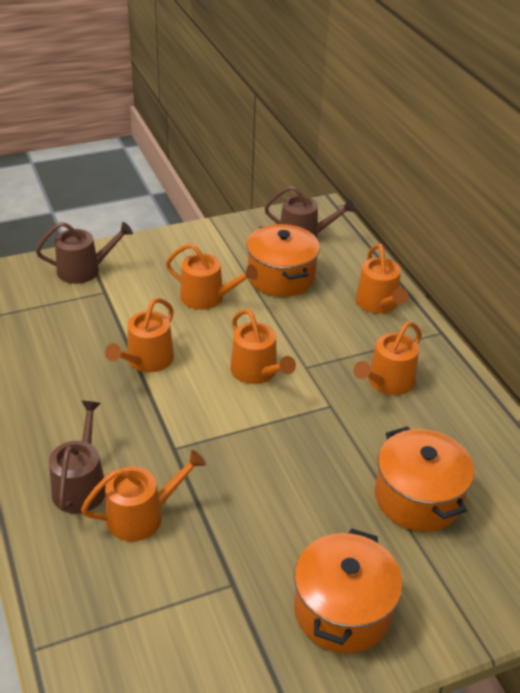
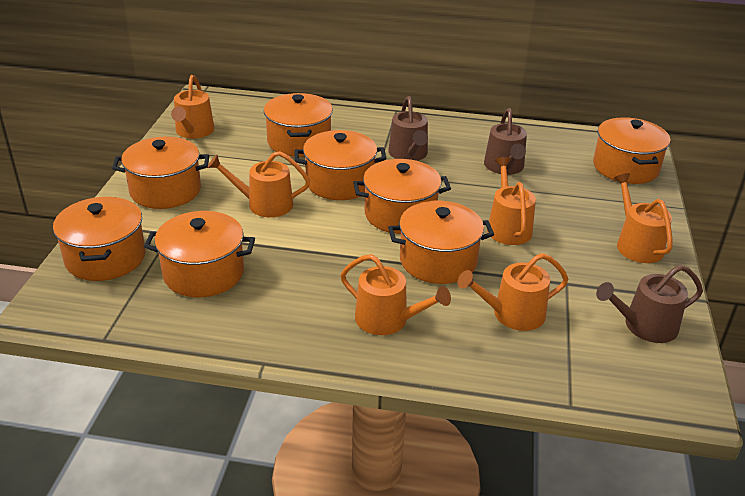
orange pot: 3 -> 8

